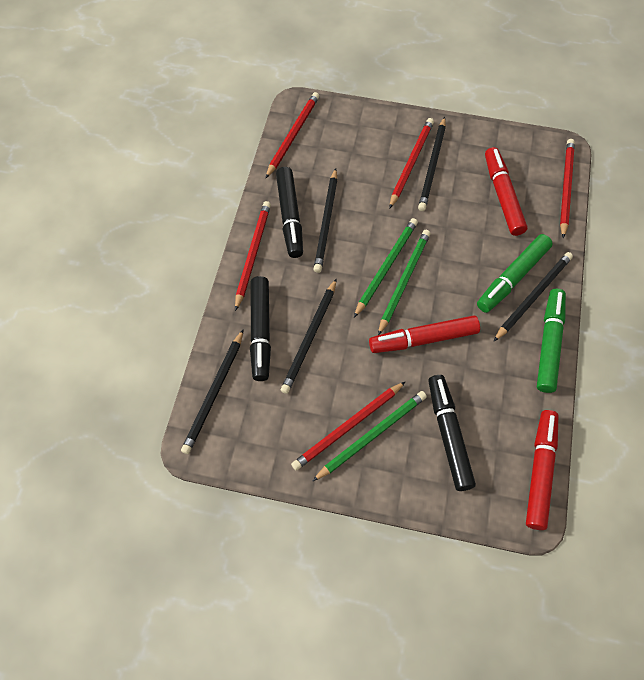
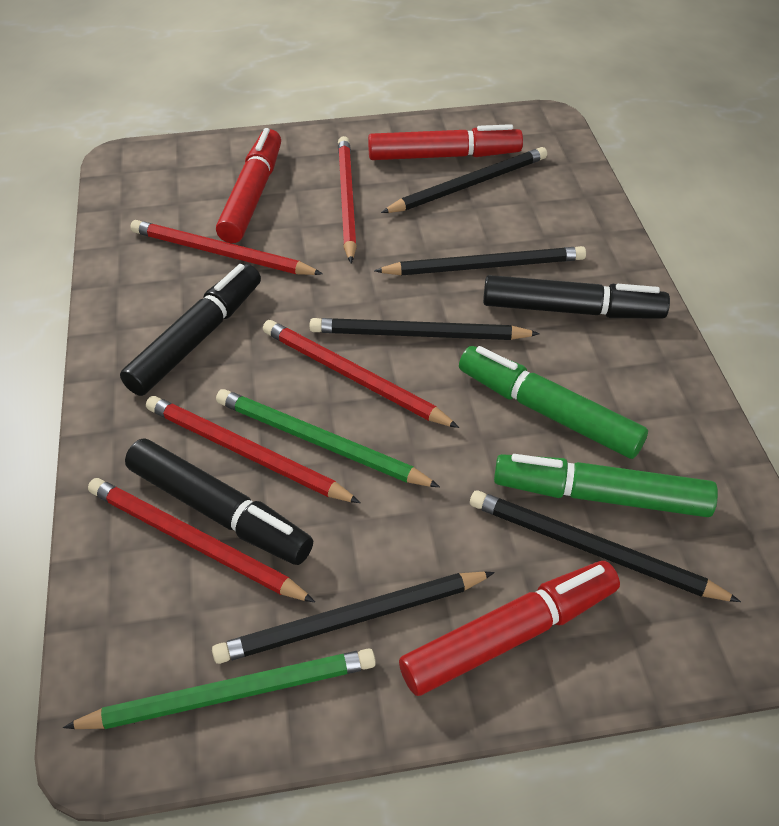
green pencil: 3 -> 2

